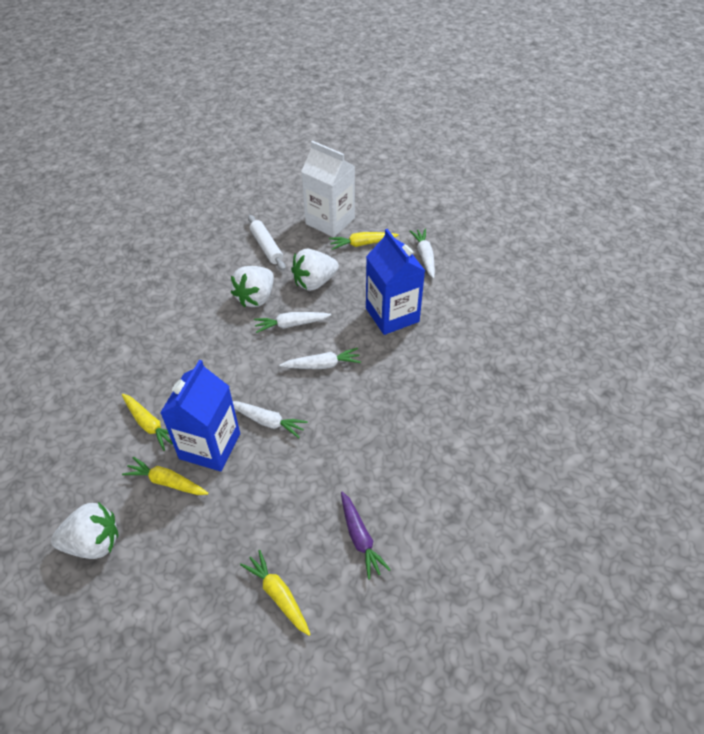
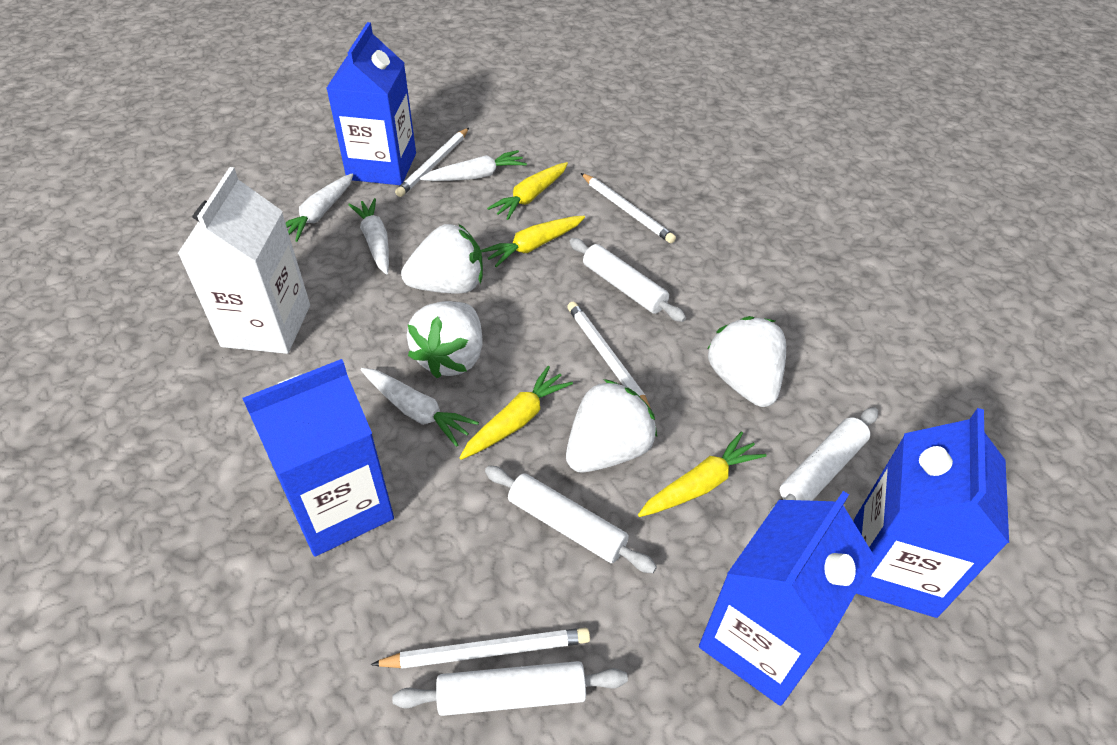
blue carton: 2 -> 4
purple carrot: 1 -> 0
white pencil: 0 -> 4
white rolling pin: 1 -> 4
white strawberry: 3 -> 4

